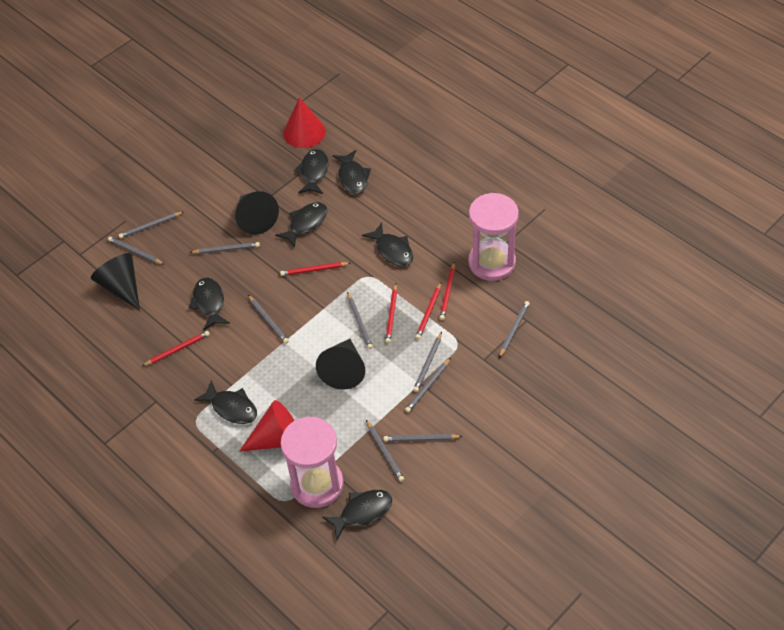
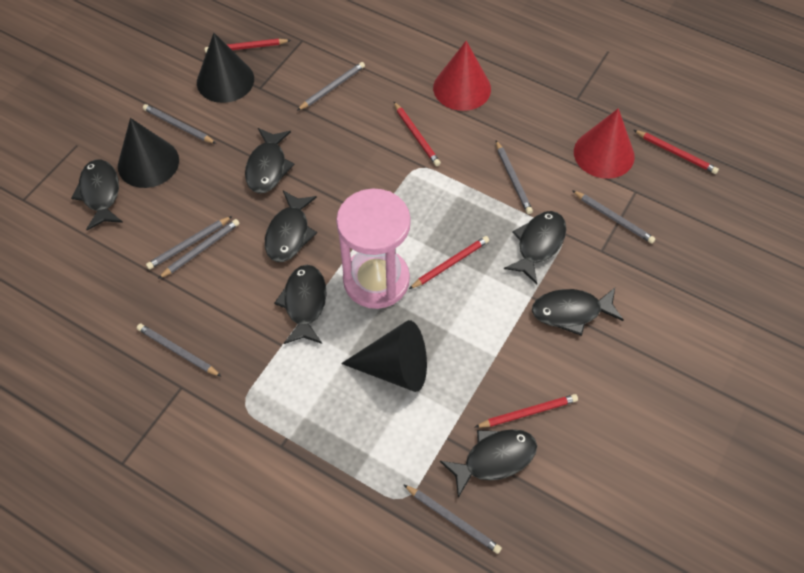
grey pencil: 10 -> 8
pink hourglass: 2 -> 1

